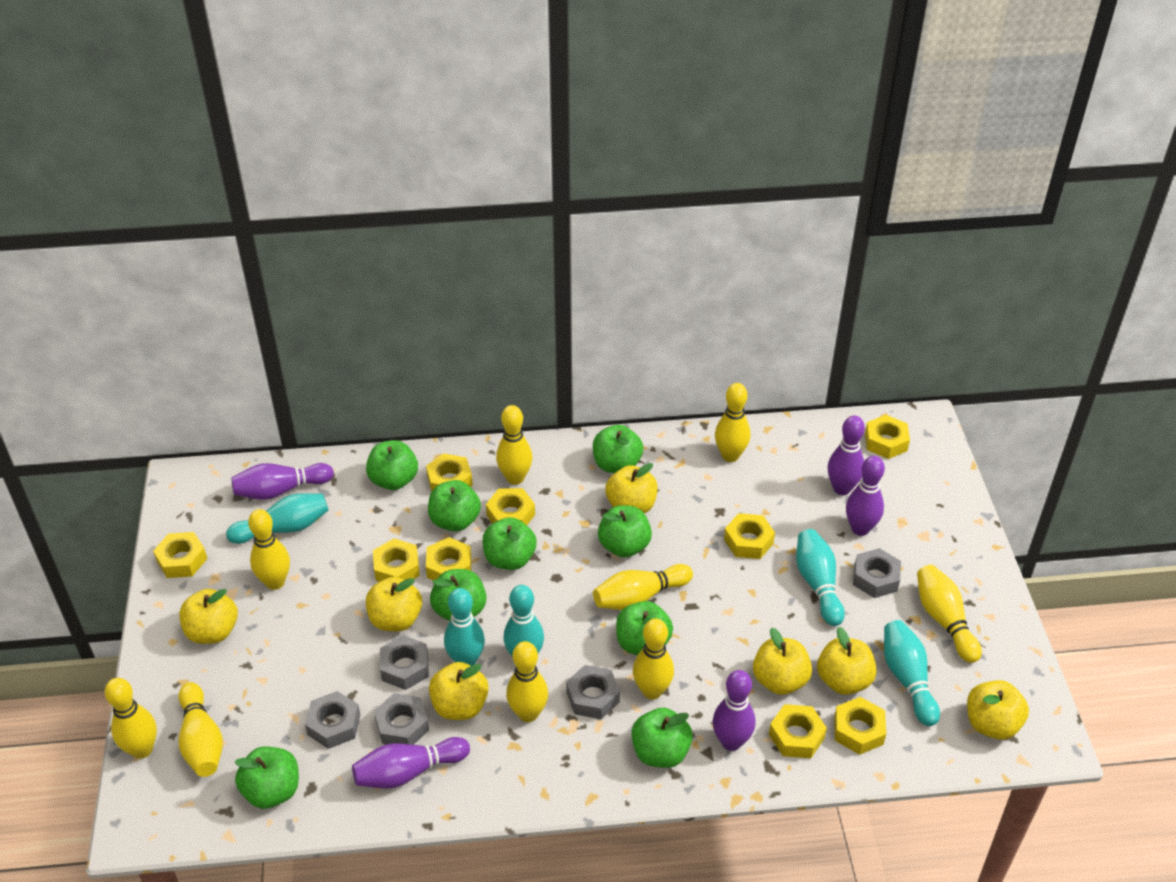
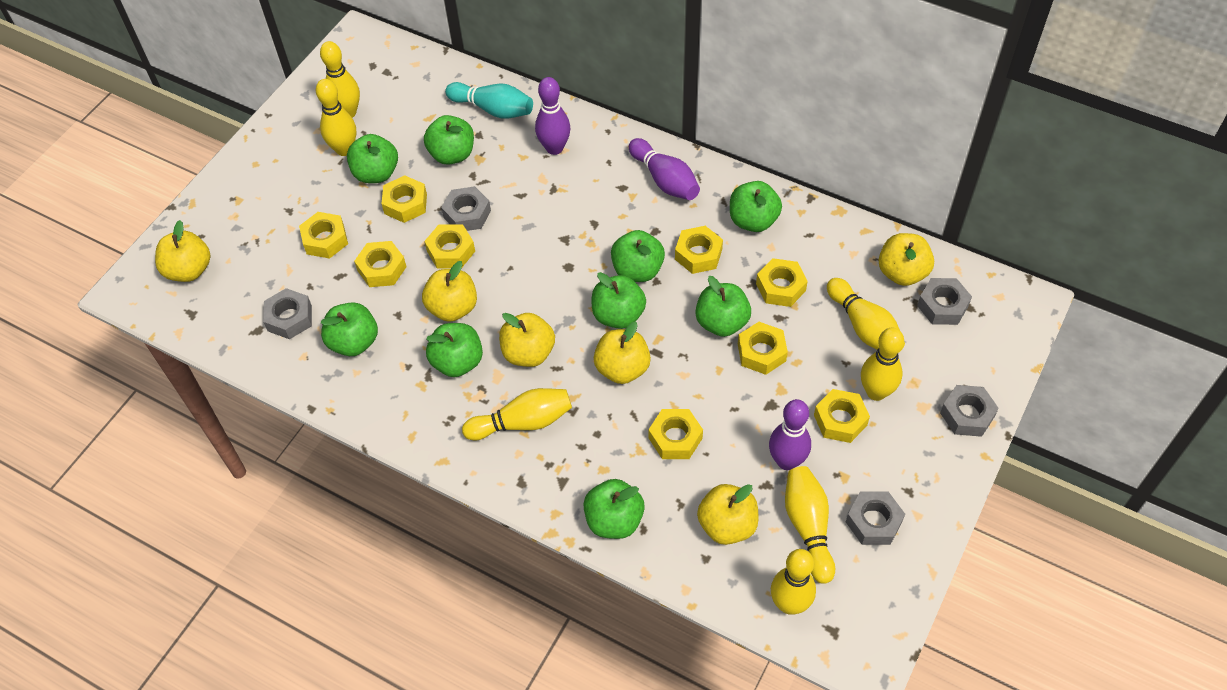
purple bowling pin: 5 -> 3
turquoise bowling pin: 5 -> 1
yellow apple: 7 -> 6
yellow bowling pin: 9 -> 7

